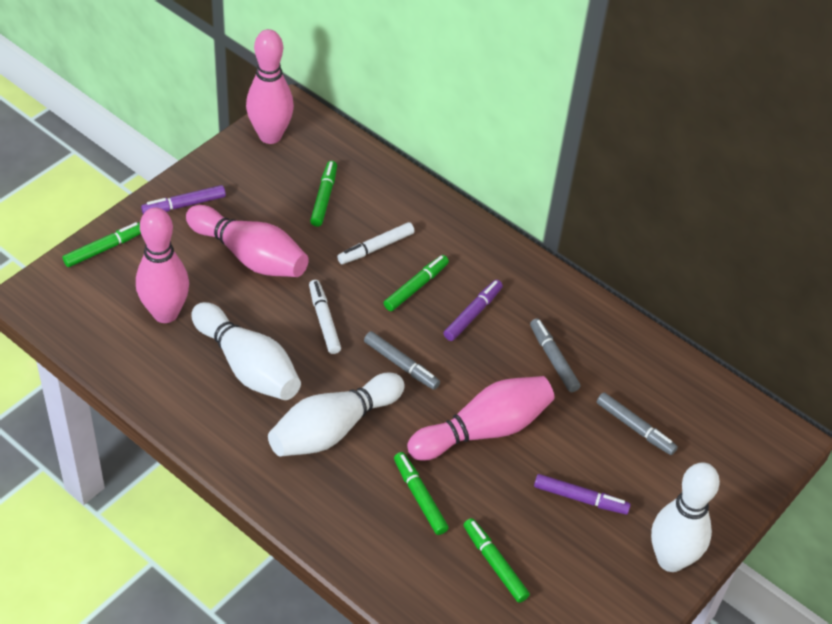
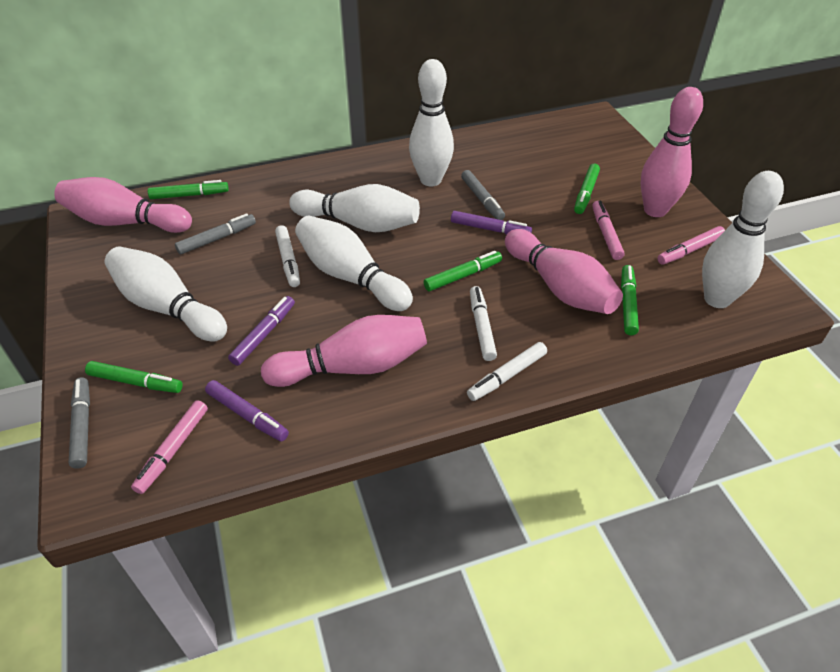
pink marker: 0 -> 3
white bowling pin: 3 -> 5
white marker: 2 -> 3

